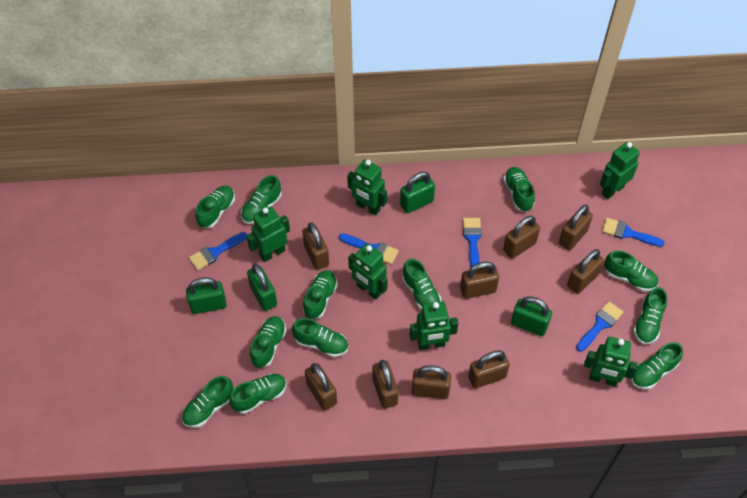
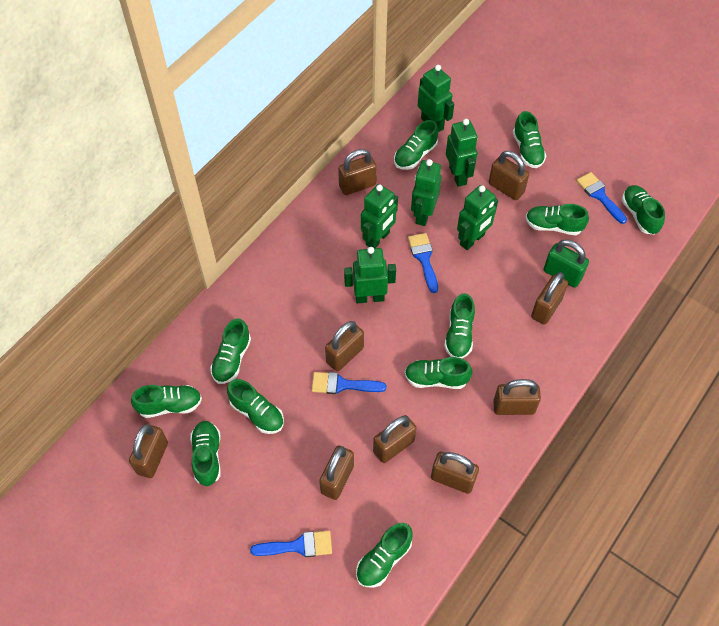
blue brush: 5 -> 4
green padlock: 4 -> 1
green shoe: 12 -> 11

